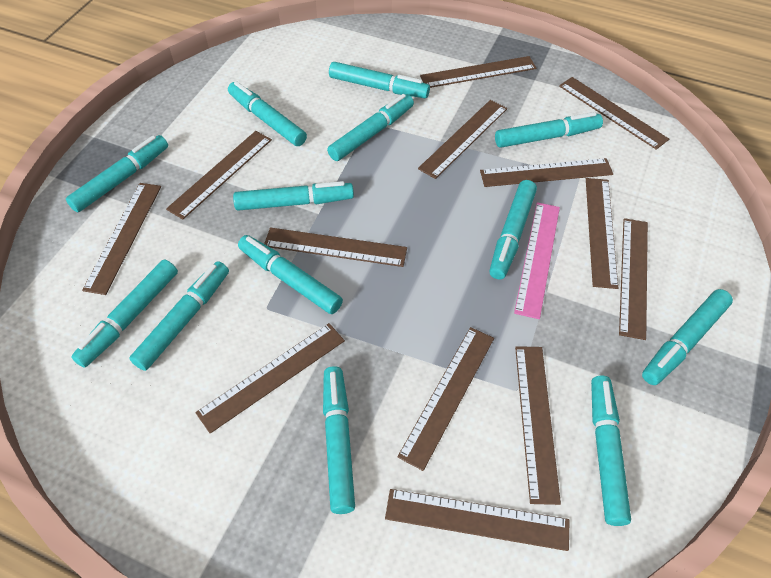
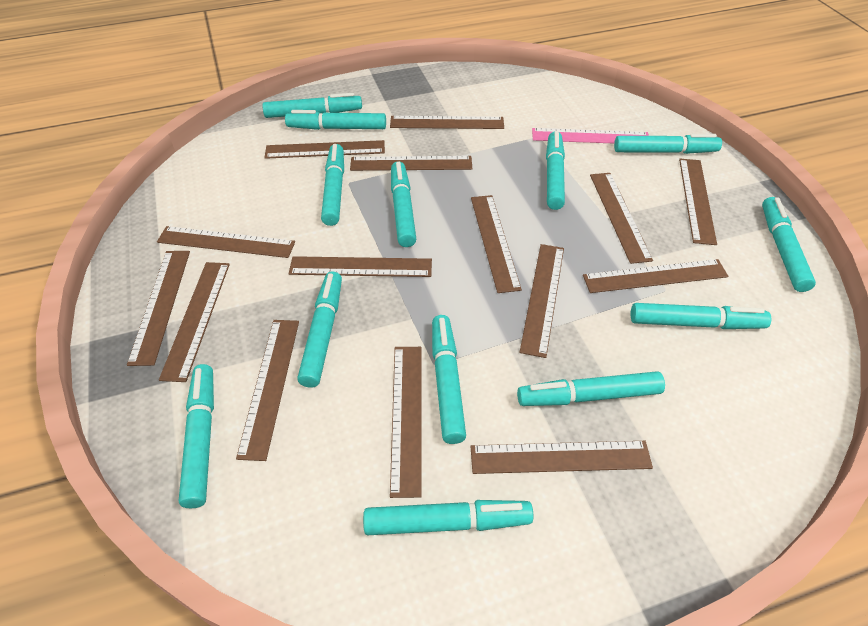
brown ruler: 13 -> 15

